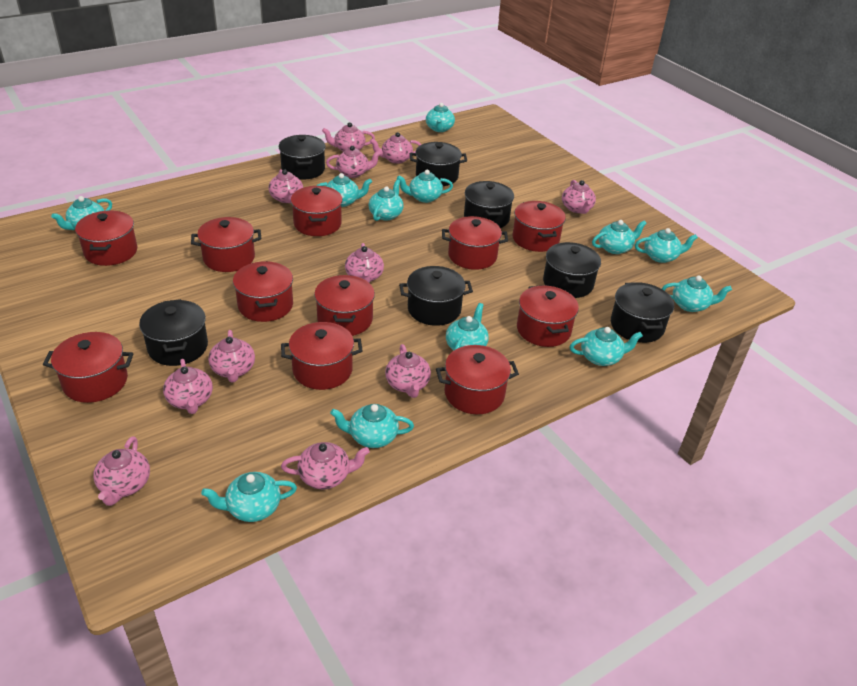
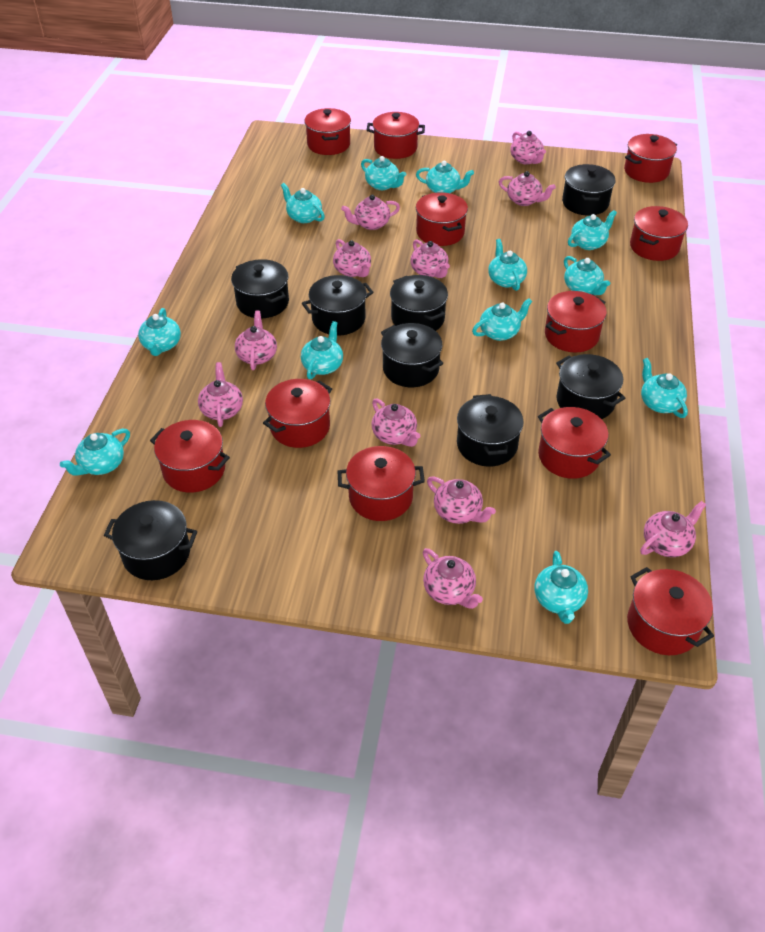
black pot: 7 -> 8

